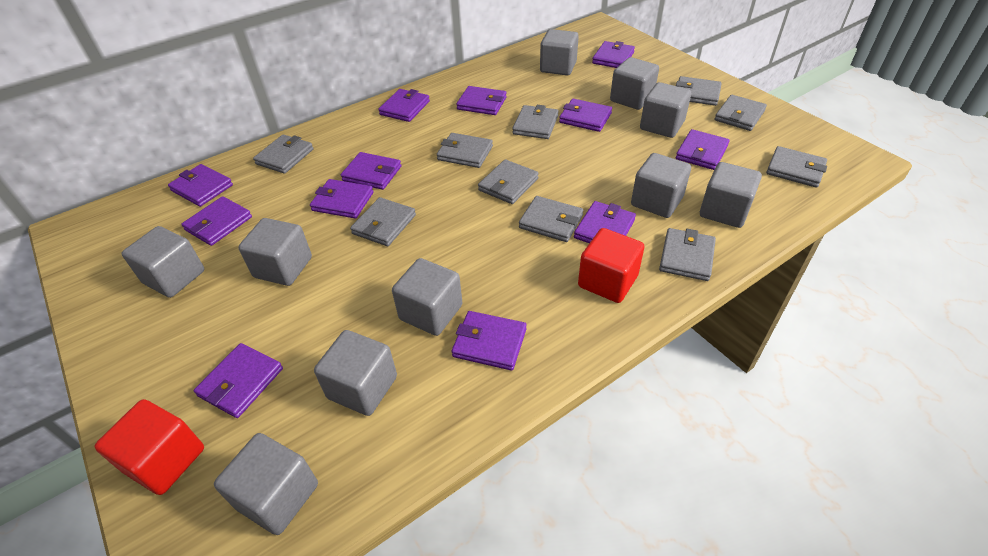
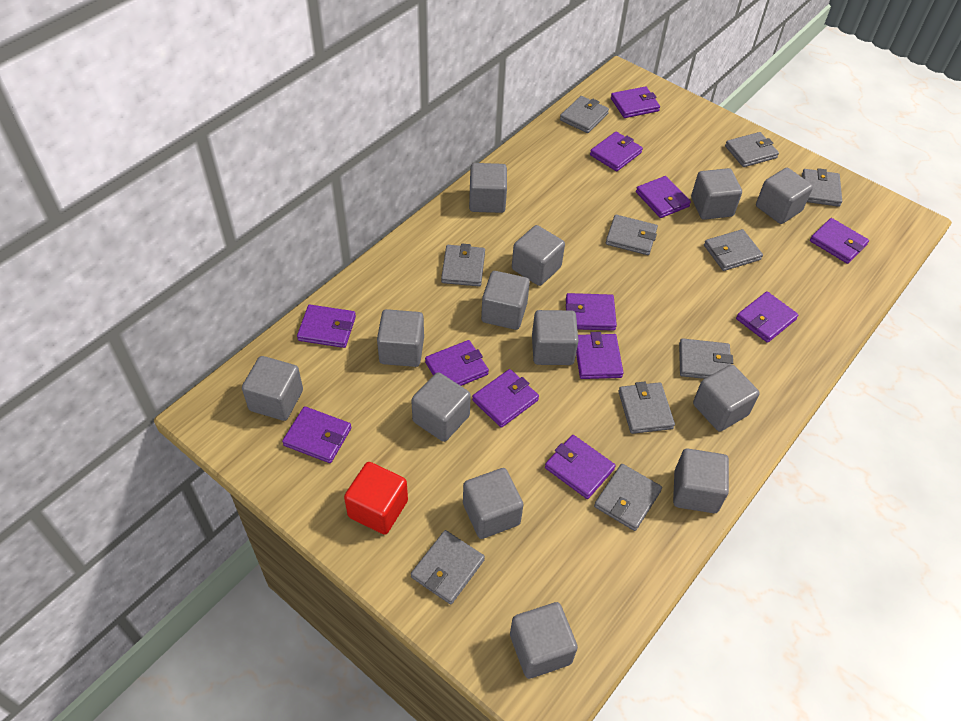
grey cube: 10 -> 13
red cube: 2 -> 1

